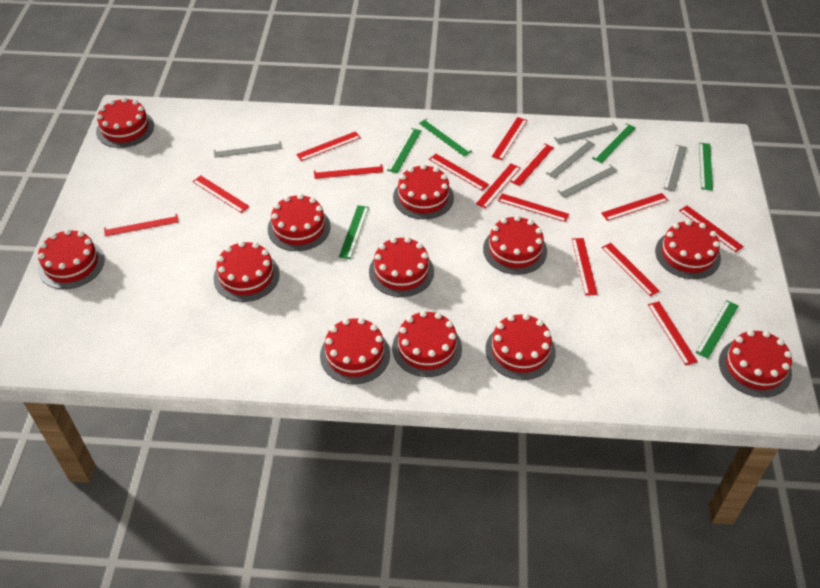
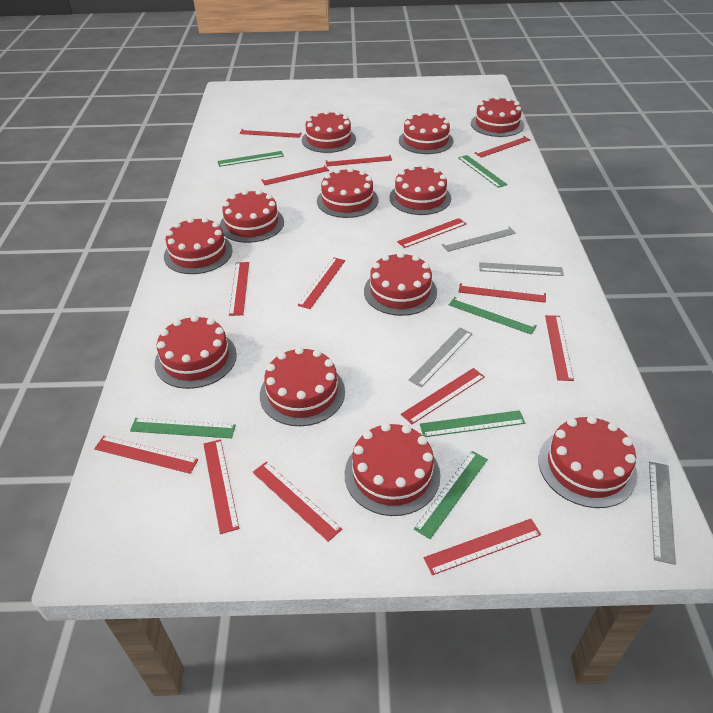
grey ruler: 5 -> 4

